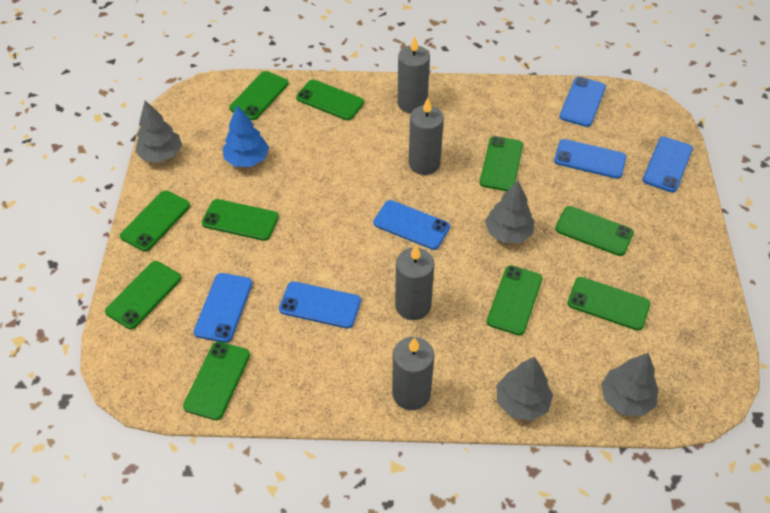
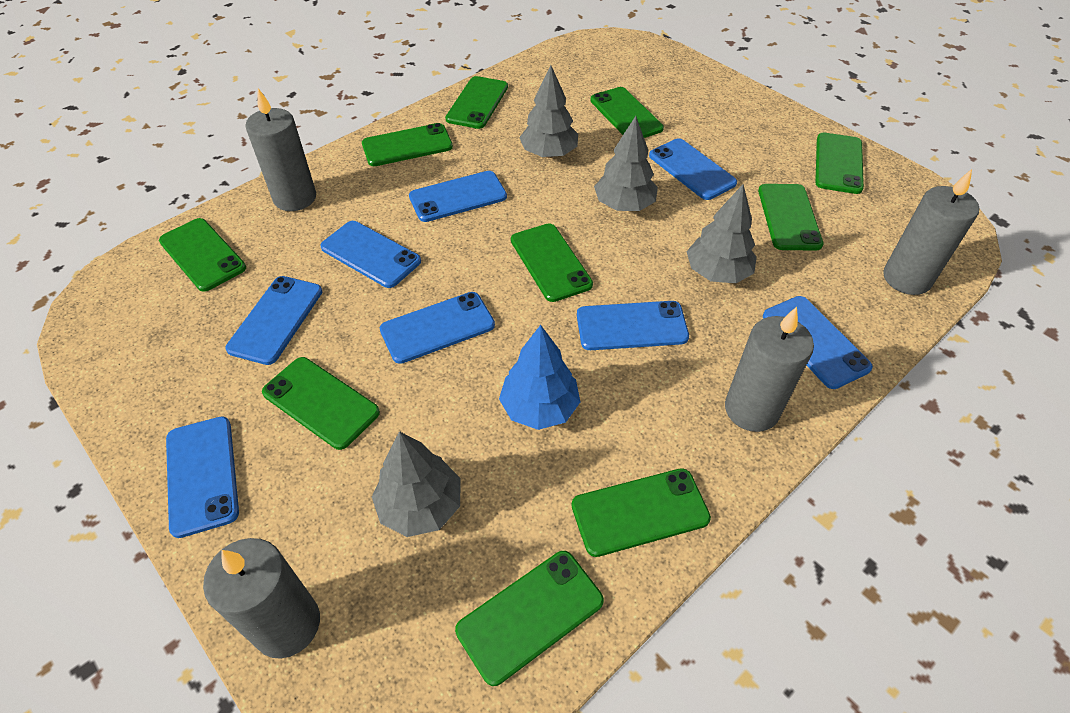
blue phone: 6 -> 8

